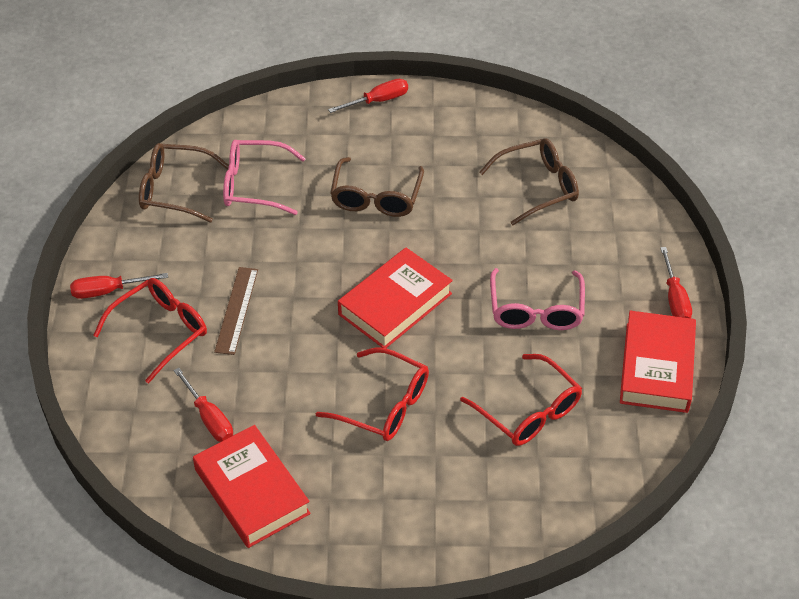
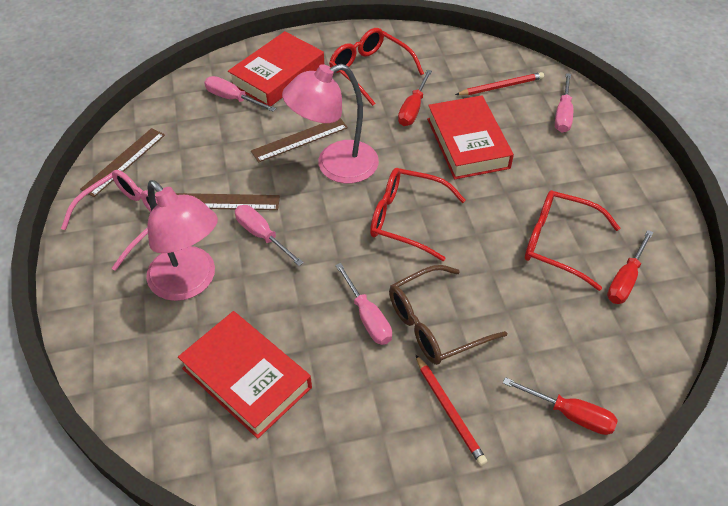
brown glasses: 3 -> 1
brown ruler: 1 -> 3
pink glasses: 2 -> 1
pink lamp: 0 -> 2
pink screwdriver: 0 -> 4
red pencil: 0 -> 2
red screwdriver: 4 -> 3

